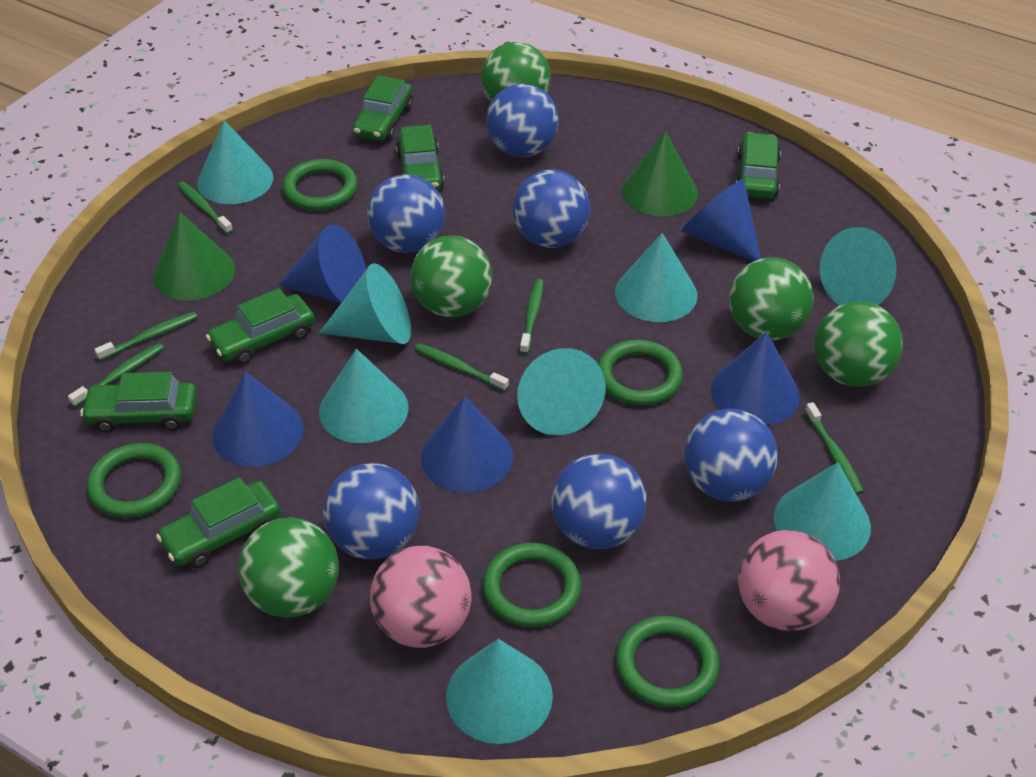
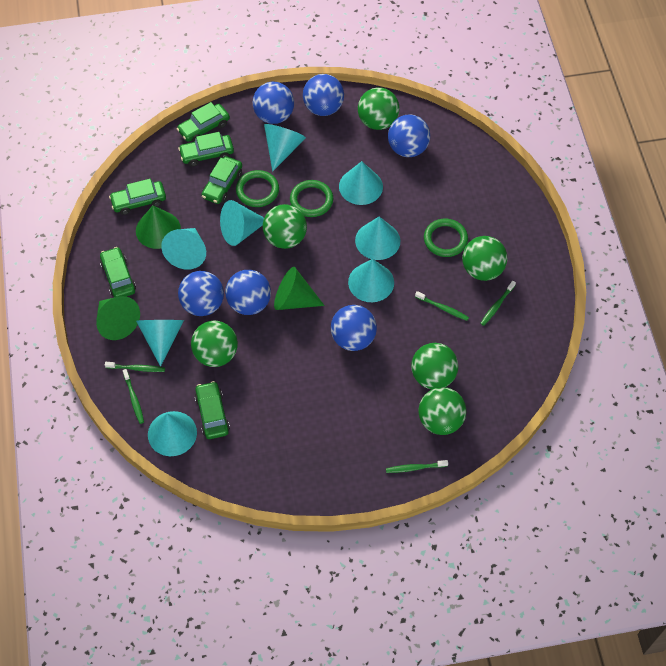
blue cone: 5 -> 0
green ball: 5 -> 6
green cone: 2 -> 3
green ring: 5 -> 3
green toothbrush: 6 -> 5
pink ball: 2 -> 0

